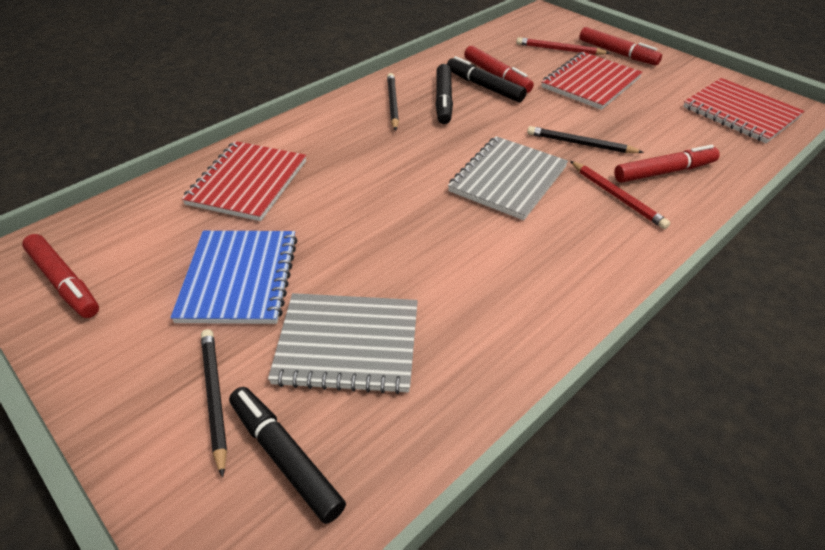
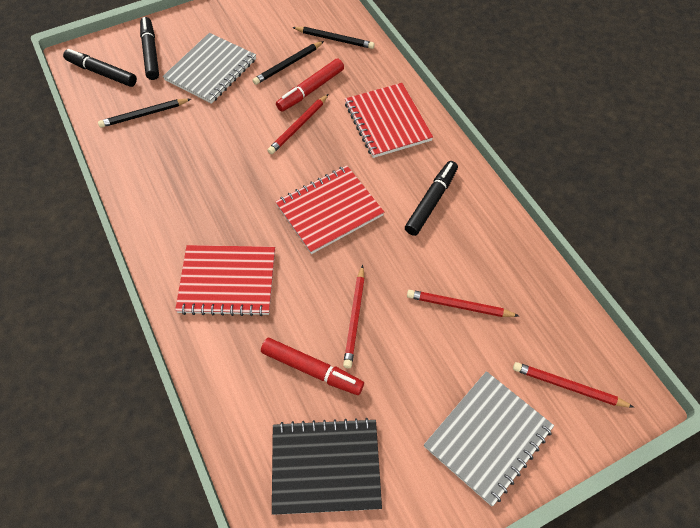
black notebook: 0 -> 1
blue notebook: 1 -> 0
red marker: 4 -> 2
red pencil: 2 -> 4

